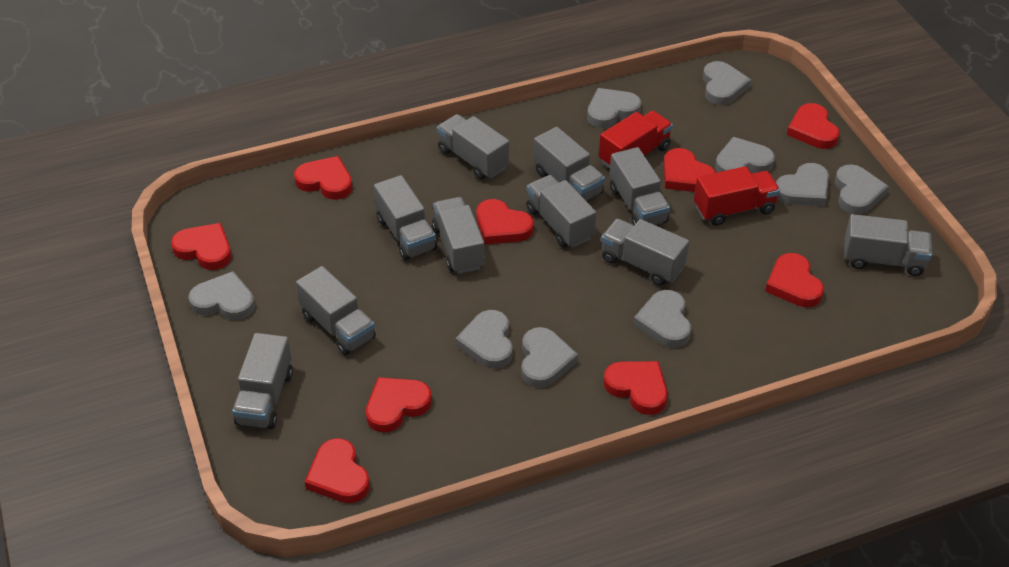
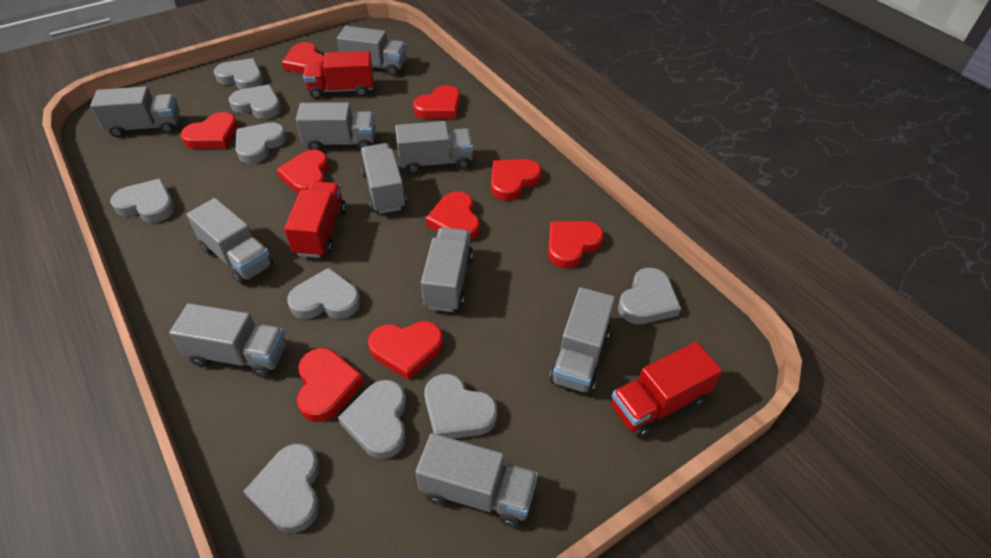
red truck: 2 -> 3

